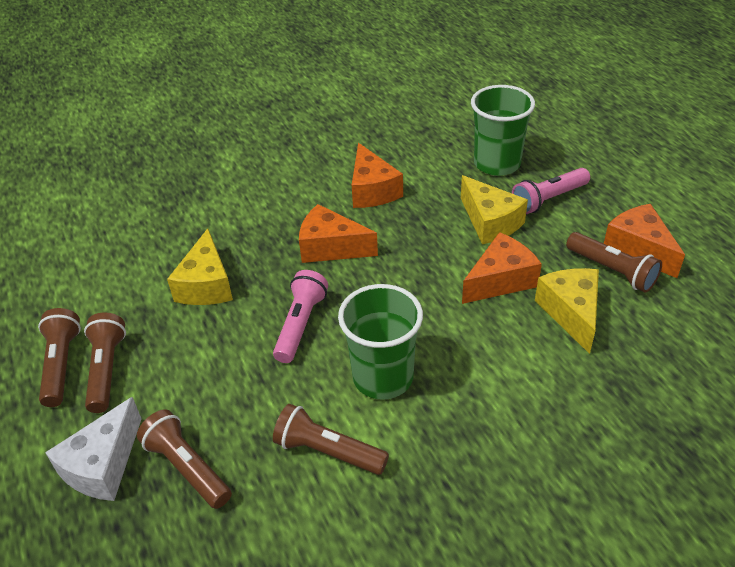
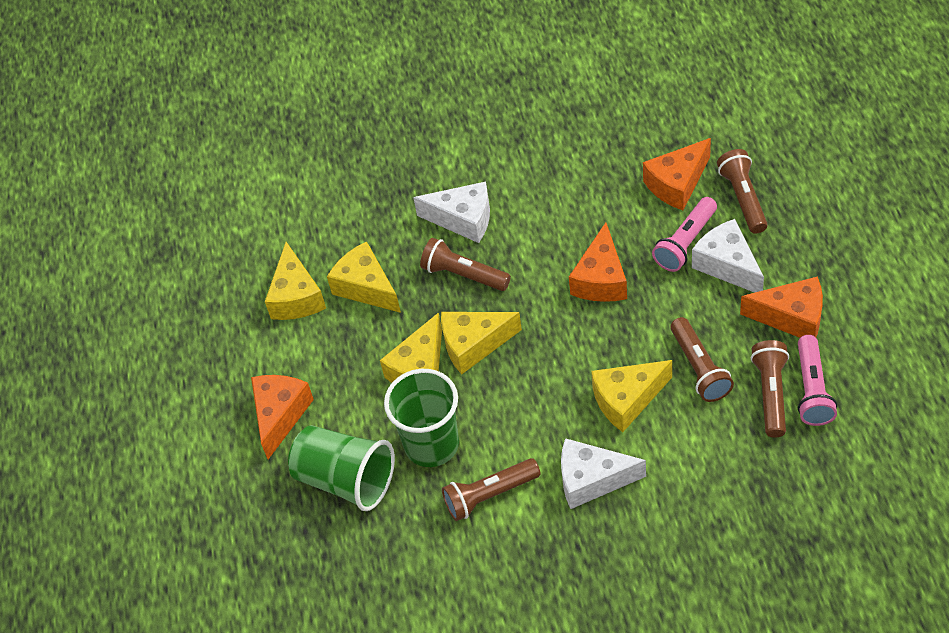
white cheese: 1 -> 3
yellow cheese: 3 -> 5

